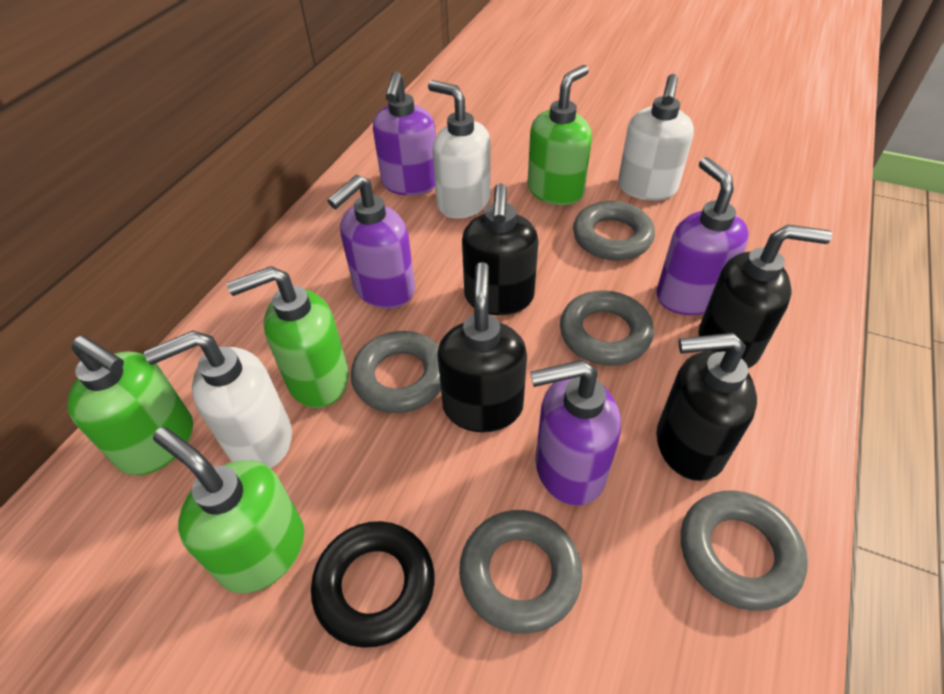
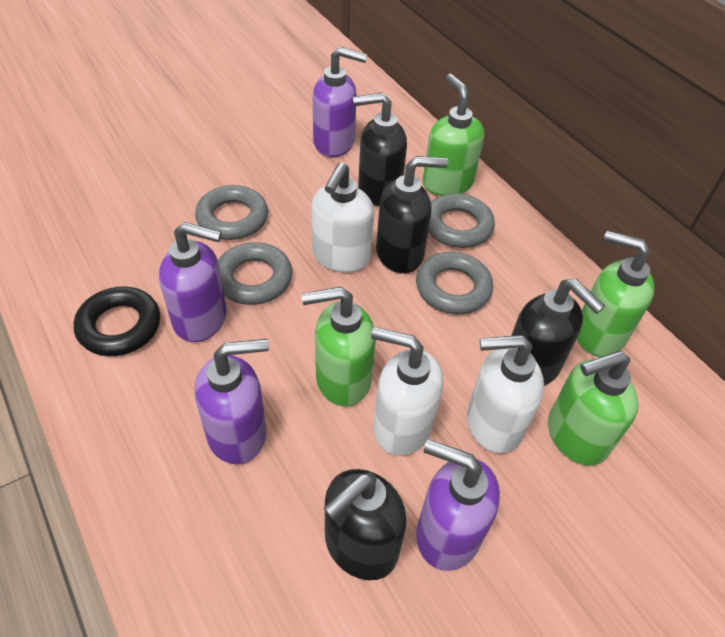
grey ring: 5 -> 4

